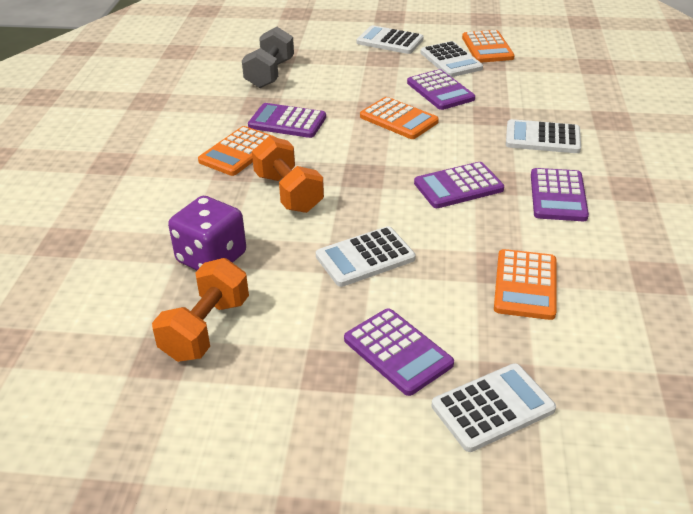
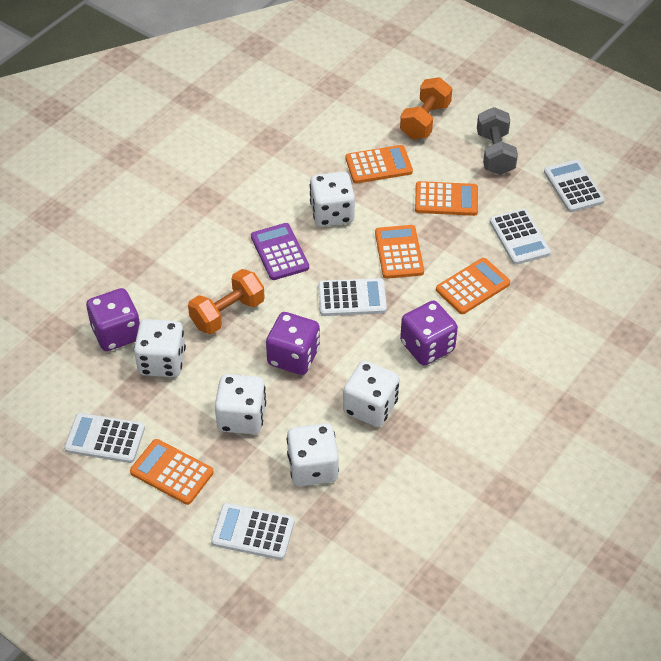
orange calculator: 4 -> 5
purple calculator: 5 -> 1
purple dice: 1 -> 3
white dice: 0 -> 5

